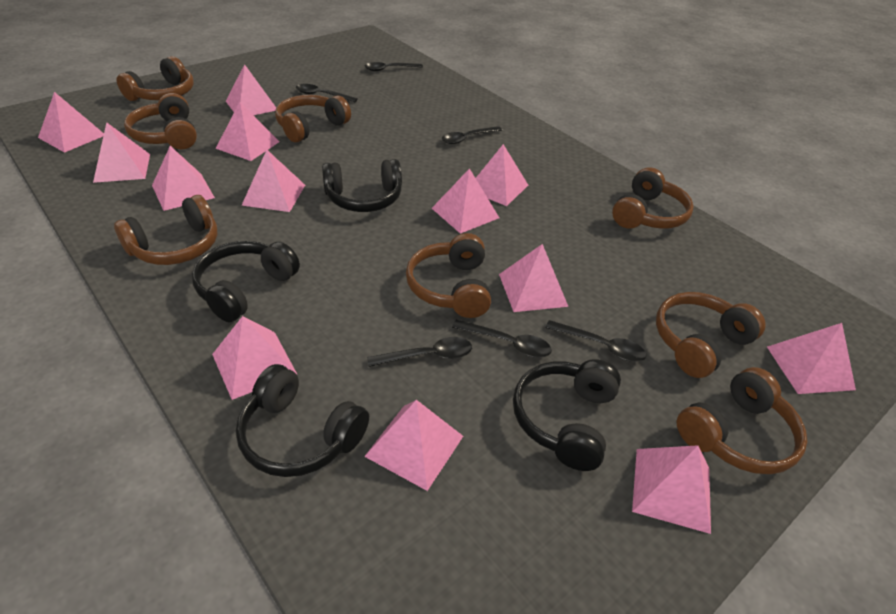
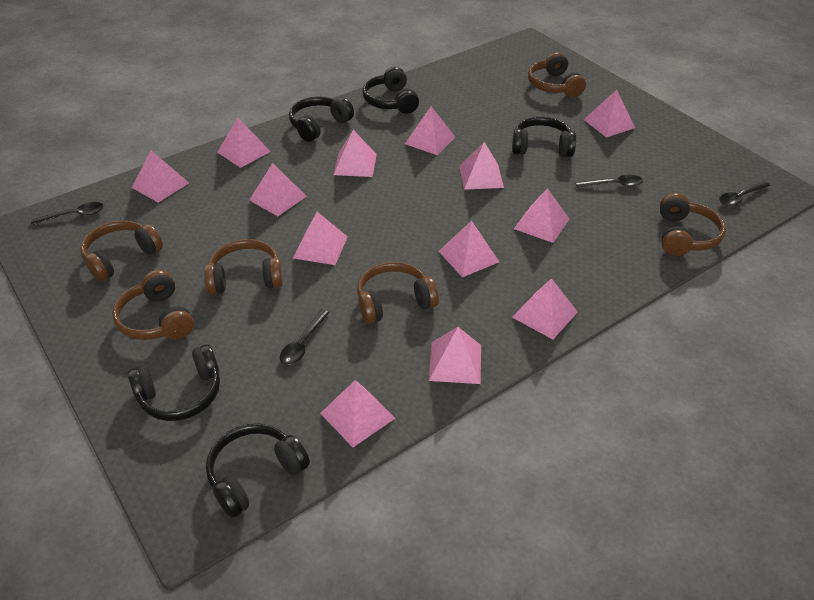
black headphones: 4 -> 5
black spoon: 6 -> 4
brown headphones: 8 -> 6

